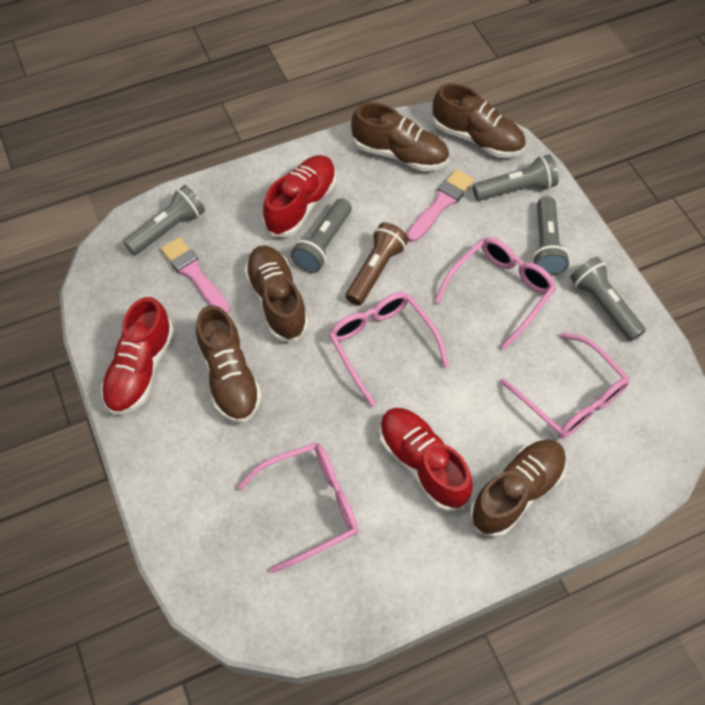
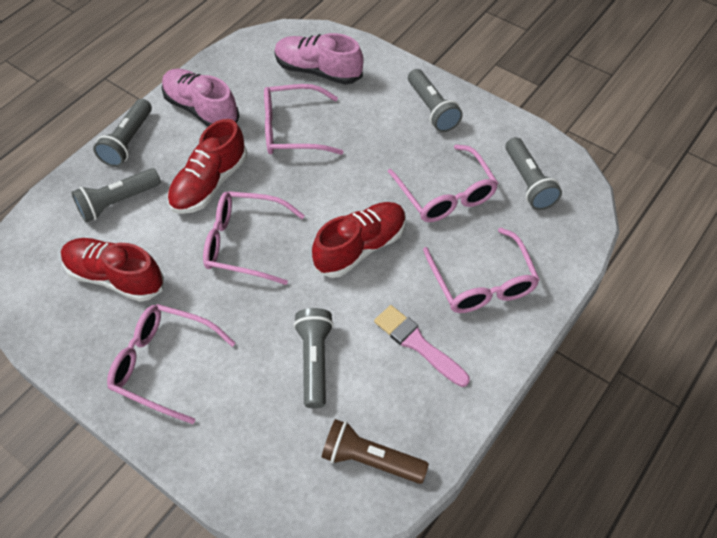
brown shoe: 5 -> 0
pink brush: 2 -> 1
pink glasses: 4 -> 5
pink shoe: 0 -> 2

